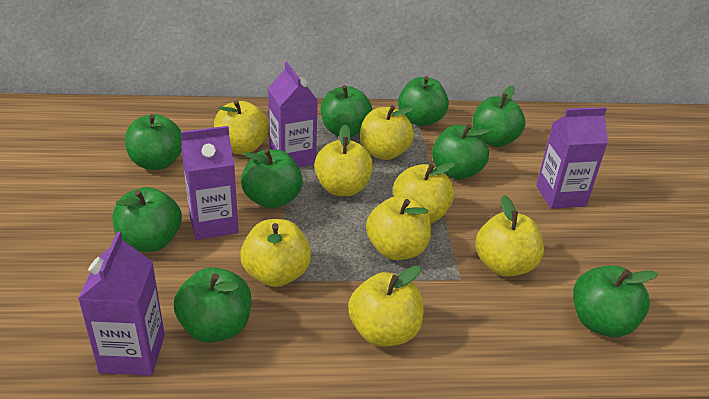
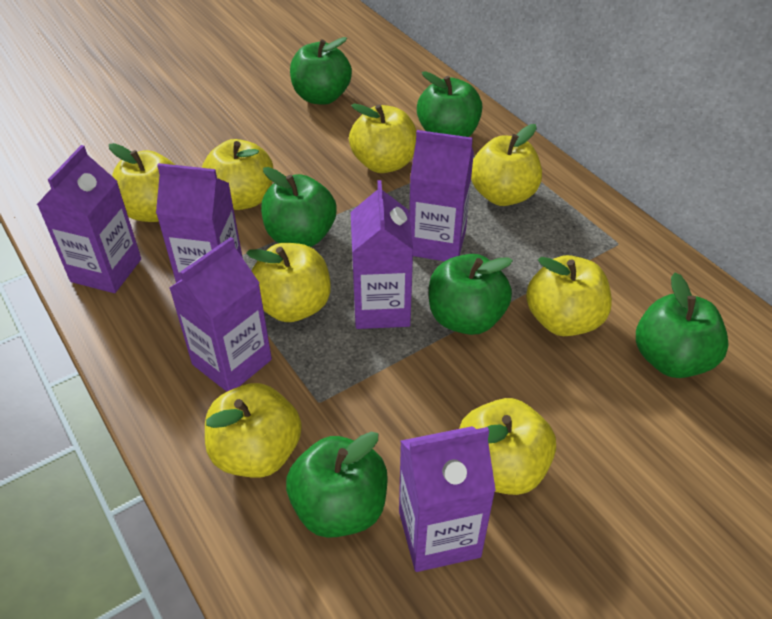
green apple: 9 -> 6
purple carton: 4 -> 6

